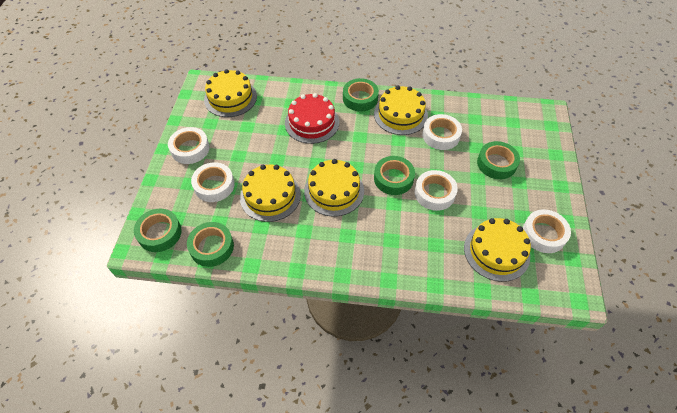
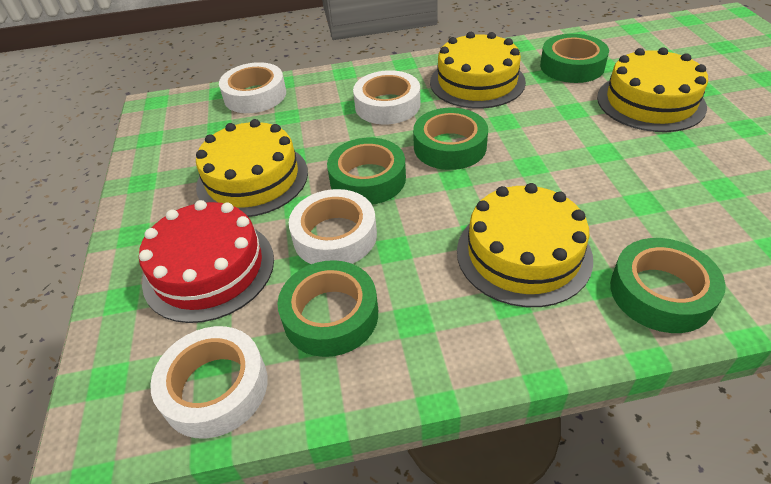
white tape: 5 -> 4
yellow cake: 5 -> 4

